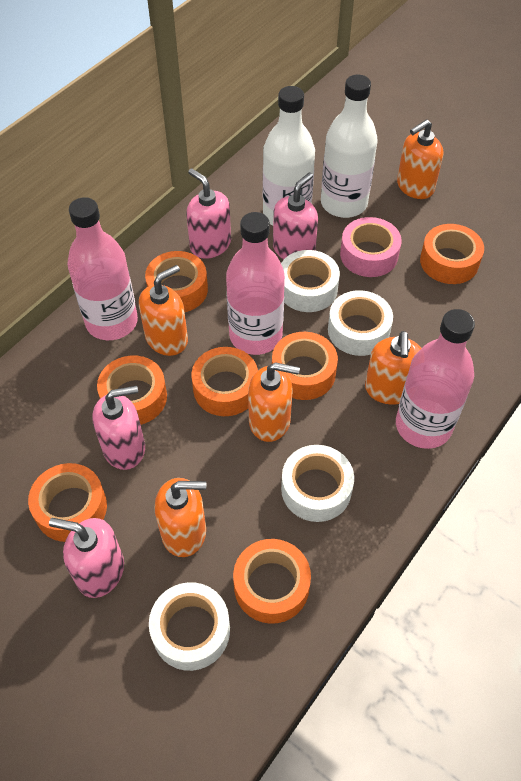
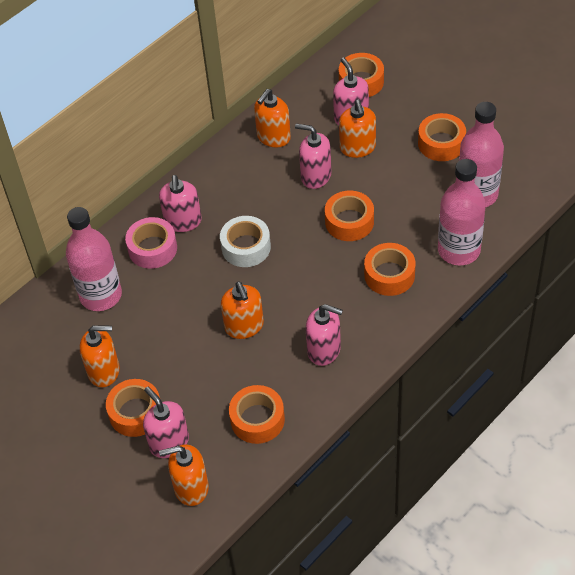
orange tape: 7 -> 6
pink soap dispenser: 4 -> 5
white bottle: 2 -> 0
white tape: 4 -> 1

